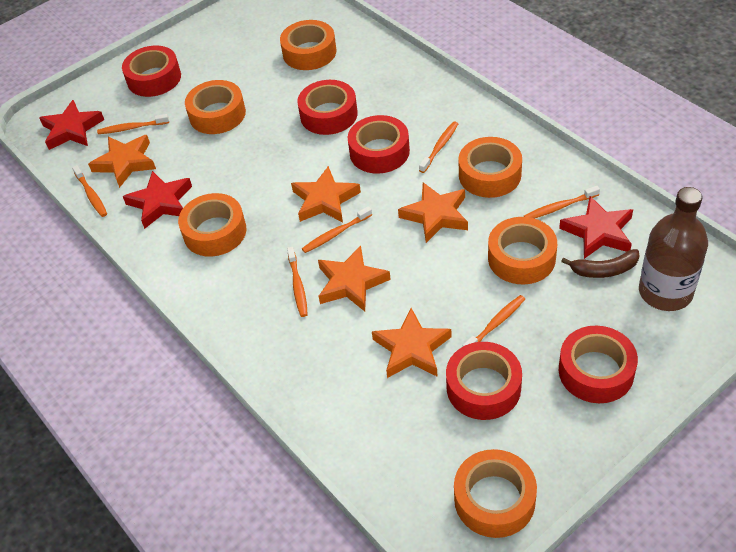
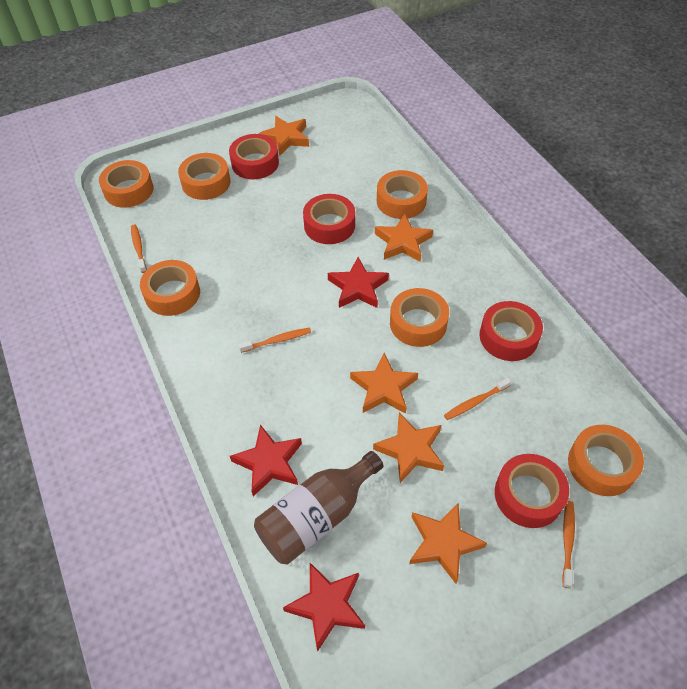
brown banana: 1 -> 0
orange toothbrush: 7 -> 4
red tape: 5 -> 4

